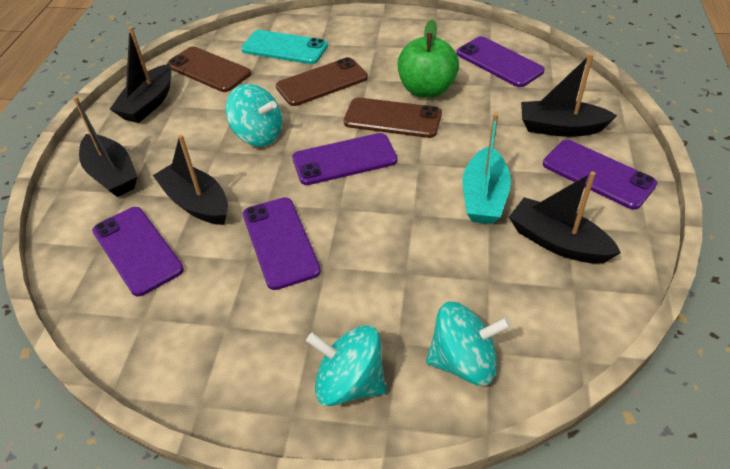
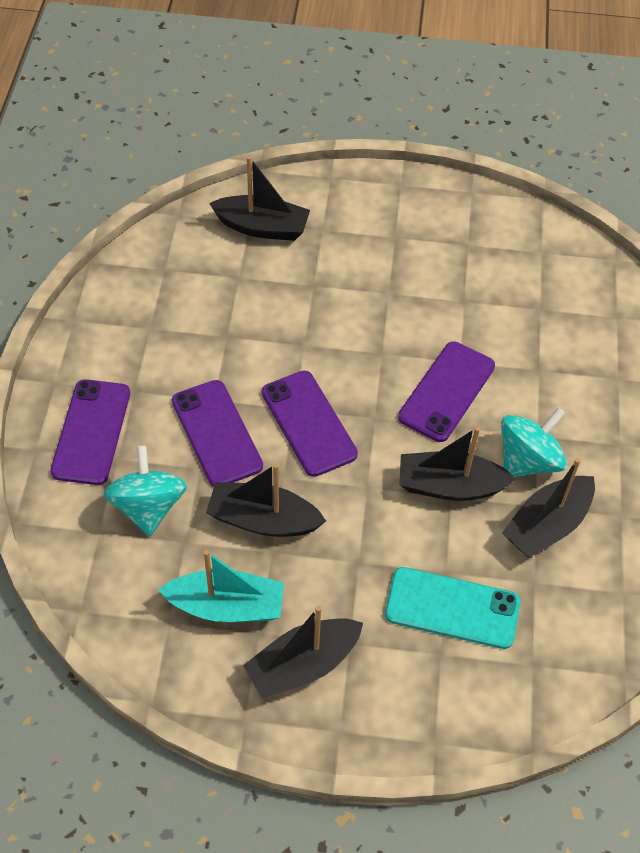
brown phone: 3 -> 0
green apple: 1 -> 0
purple phone: 5 -> 4
turquoise spinning top: 3 -> 2

